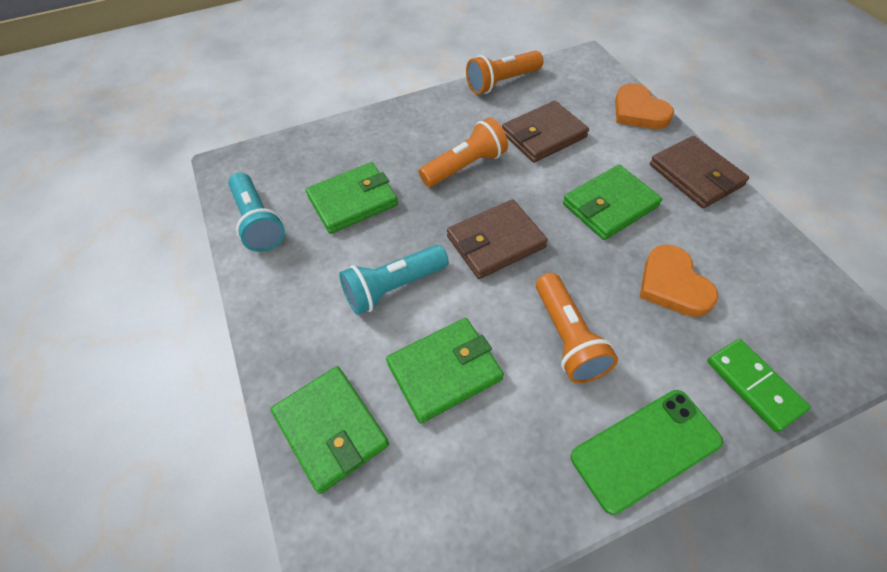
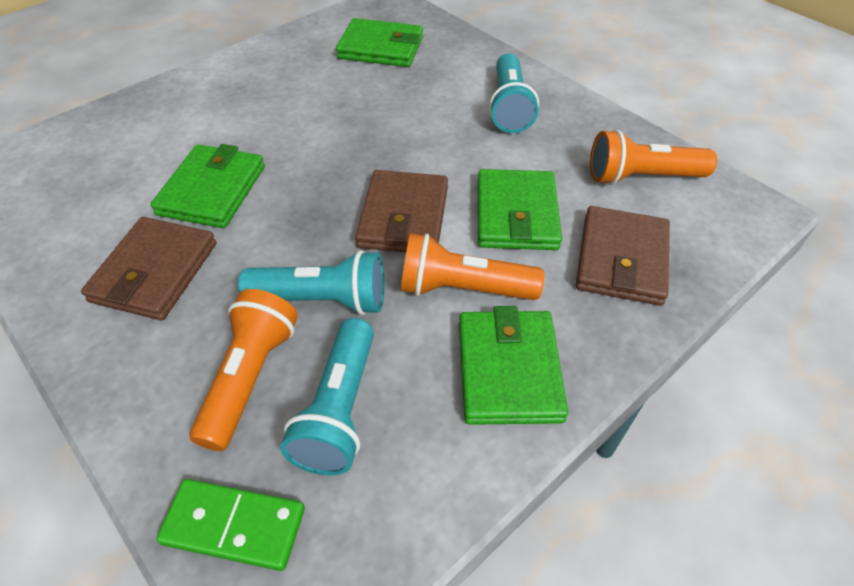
green phone: 1 -> 0
orange heart: 2 -> 0
turquoise flashlight: 2 -> 3

